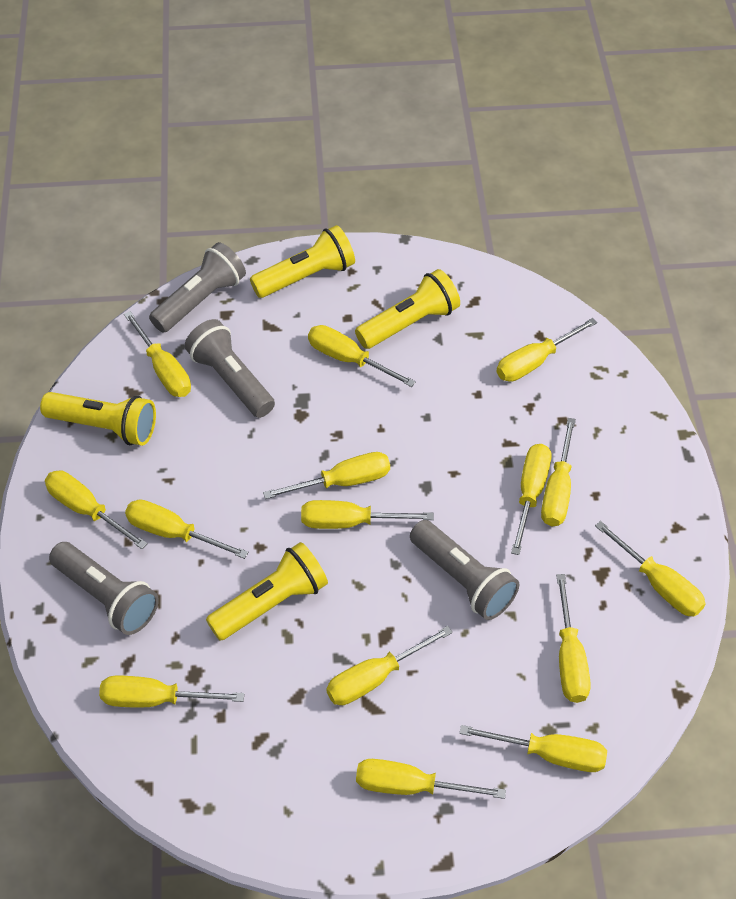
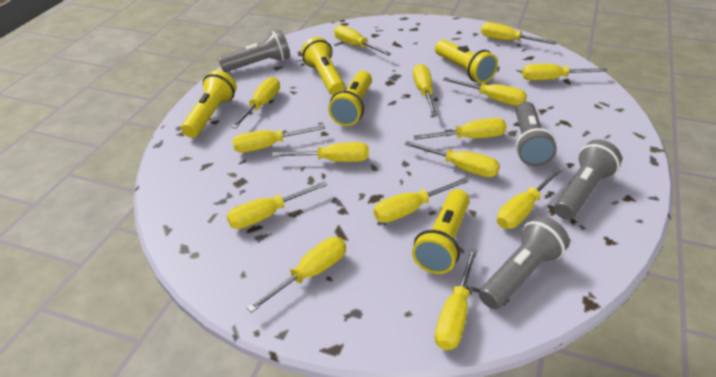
yellow flashlight: 4 -> 5

